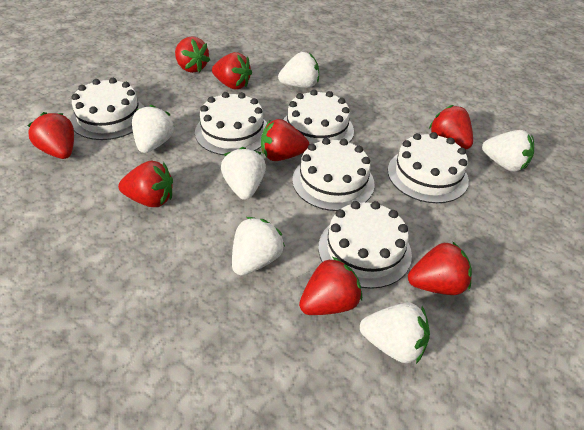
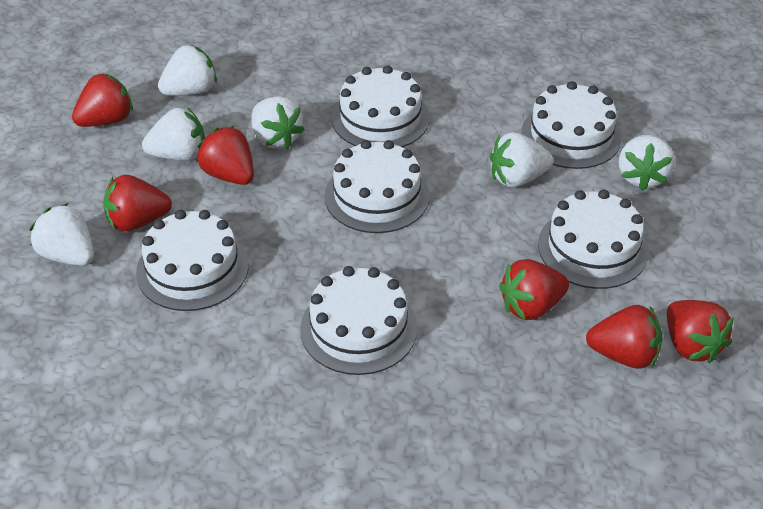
red strawberry: 8 -> 6

